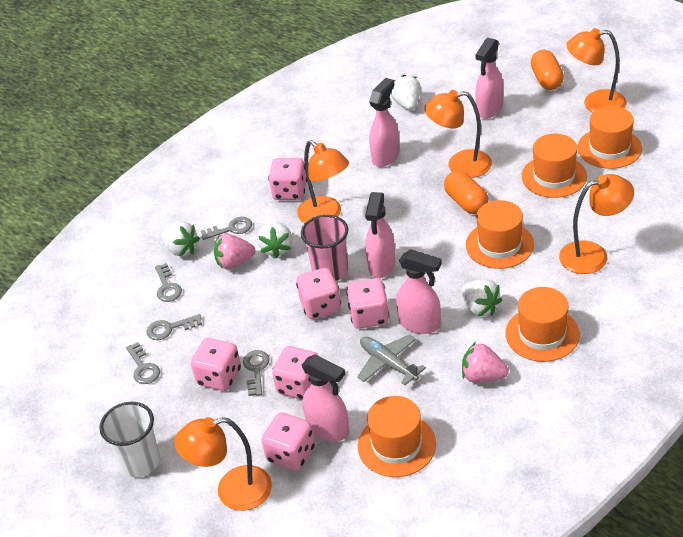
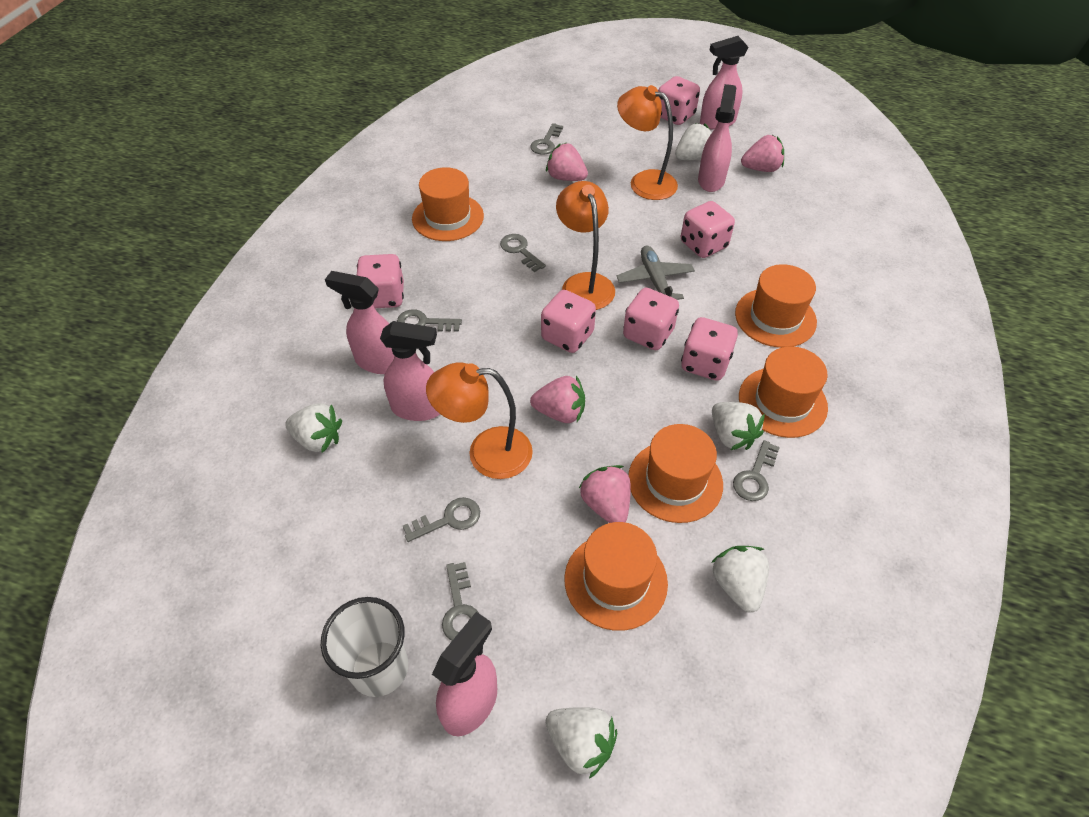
grey key: 5 -> 6
orange capsule: 2 -> 0
orange lamp: 5 -> 3
pink cup: 1 -> 0
pink strawberry: 2 -> 4
white strawberry: 4 -> 5

